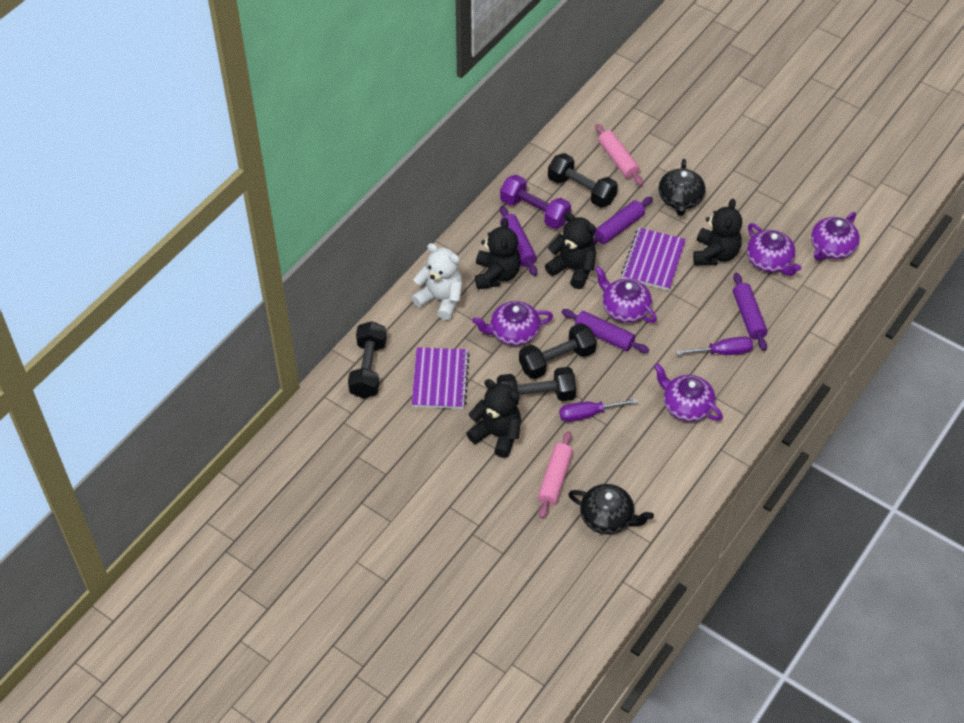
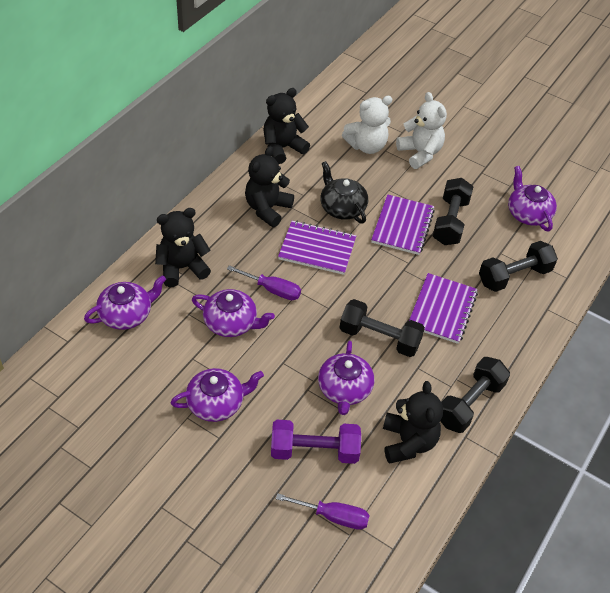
black teapot: 2 -> 1
pink rolling pin: 2 -> 0
purple notebook: 2 -> 3
purple rolling pin: 4 -> 0
white teddy bear: 1 -> 2

